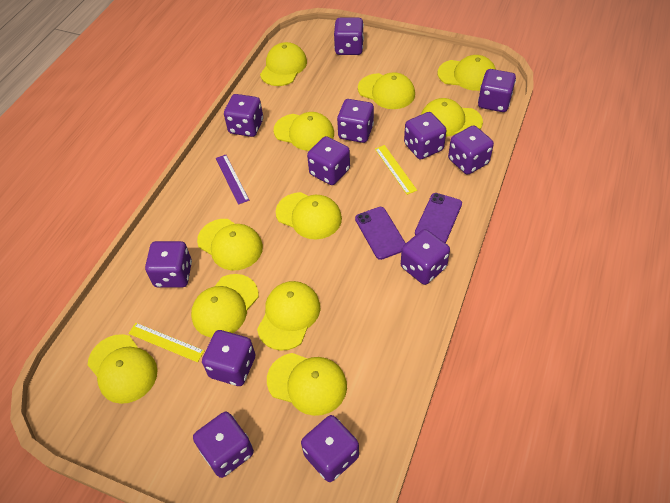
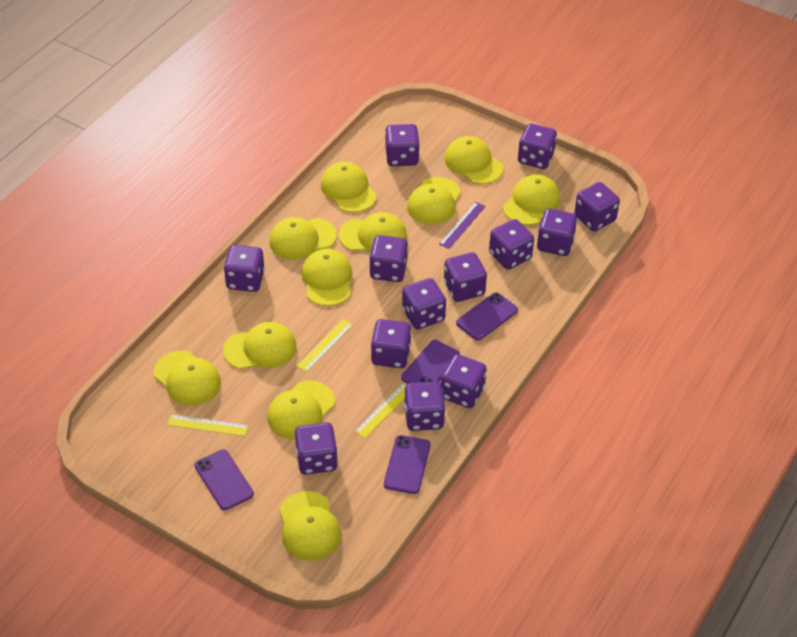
purple dice: 12 -> 13
purple phone: 2 -> 4
yellow ruler: 2 -> 3

